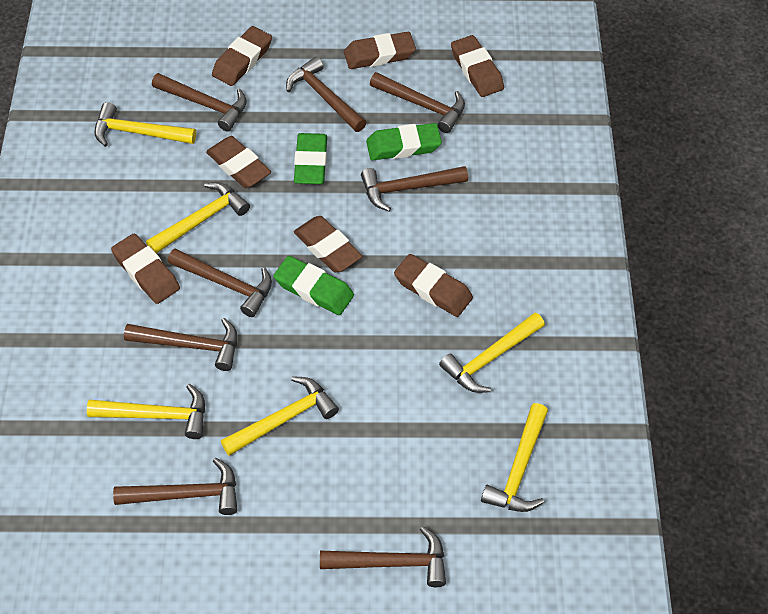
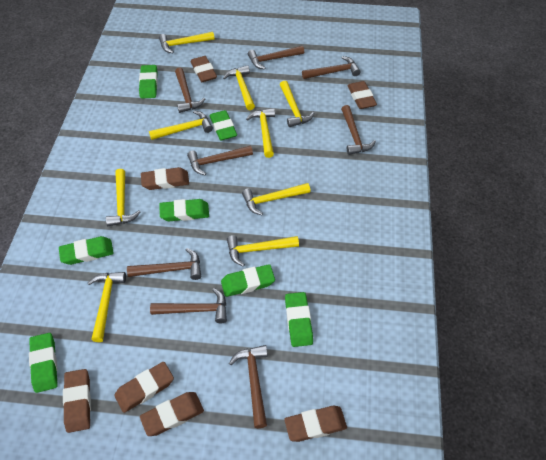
green eraser: 3 -> 7
yellow hammer: 6 -> 9

